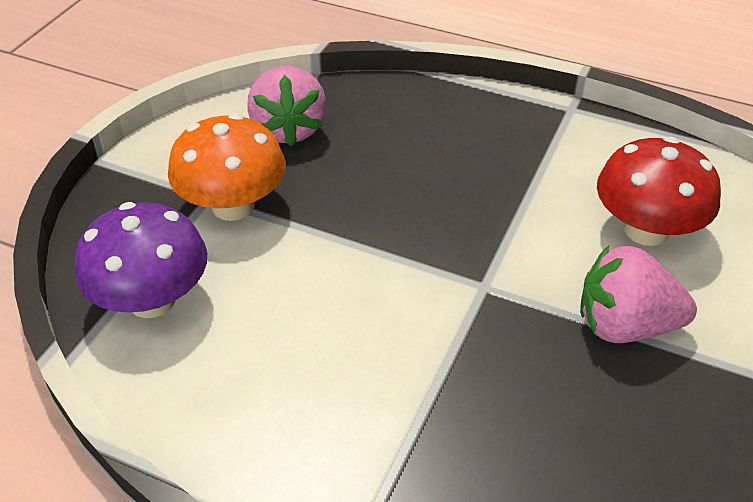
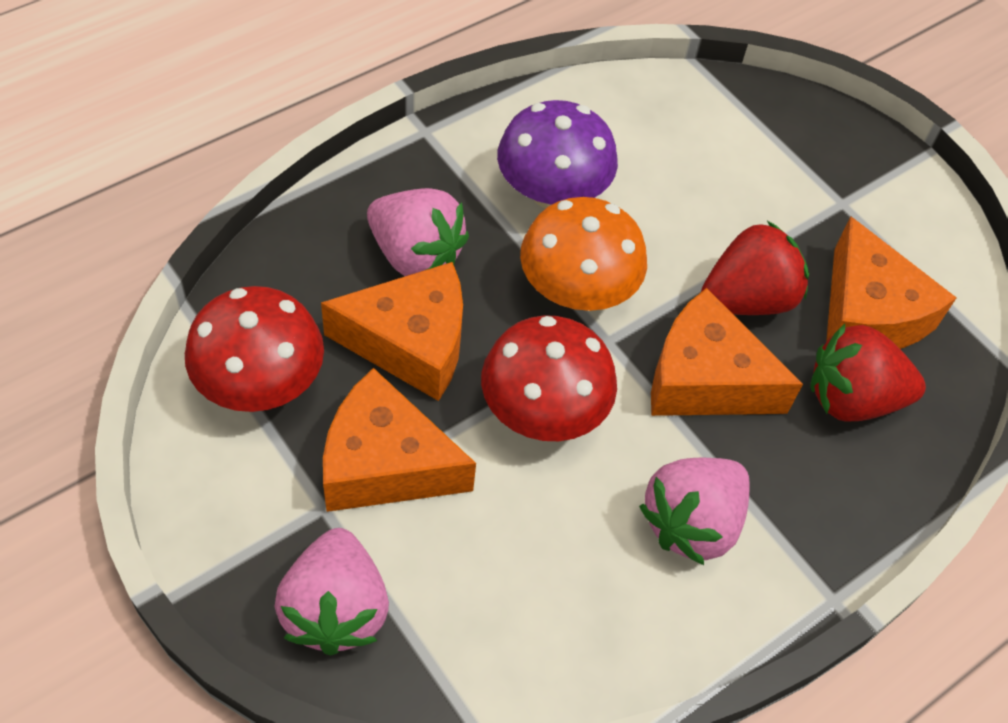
orange cheese: 0 -> 4
pink strawberry: 2 -> 3
red mushroom: 1 -> 2
red strawberry: 0 -> 2

